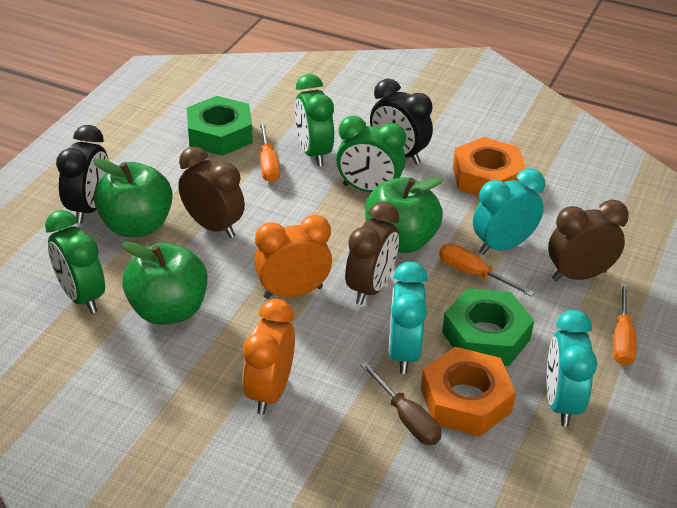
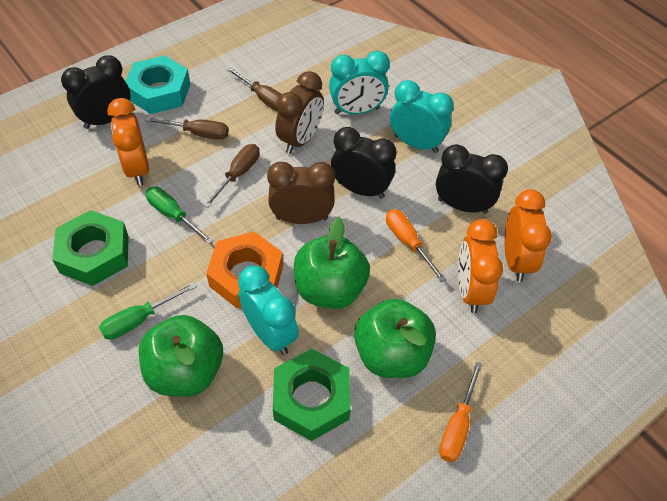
black clock: 2 -> 3
brown clock: 3 -> 2
brown screwdriver: 1 -> 3
green clock: 3 -> 0
green screwdriver: 0 -> 2
orange clock: 2 -> 3
orange nut: 2 -> 1
orange screwdriver: 3 -> 2
turquoise nut: 0 -> 1

